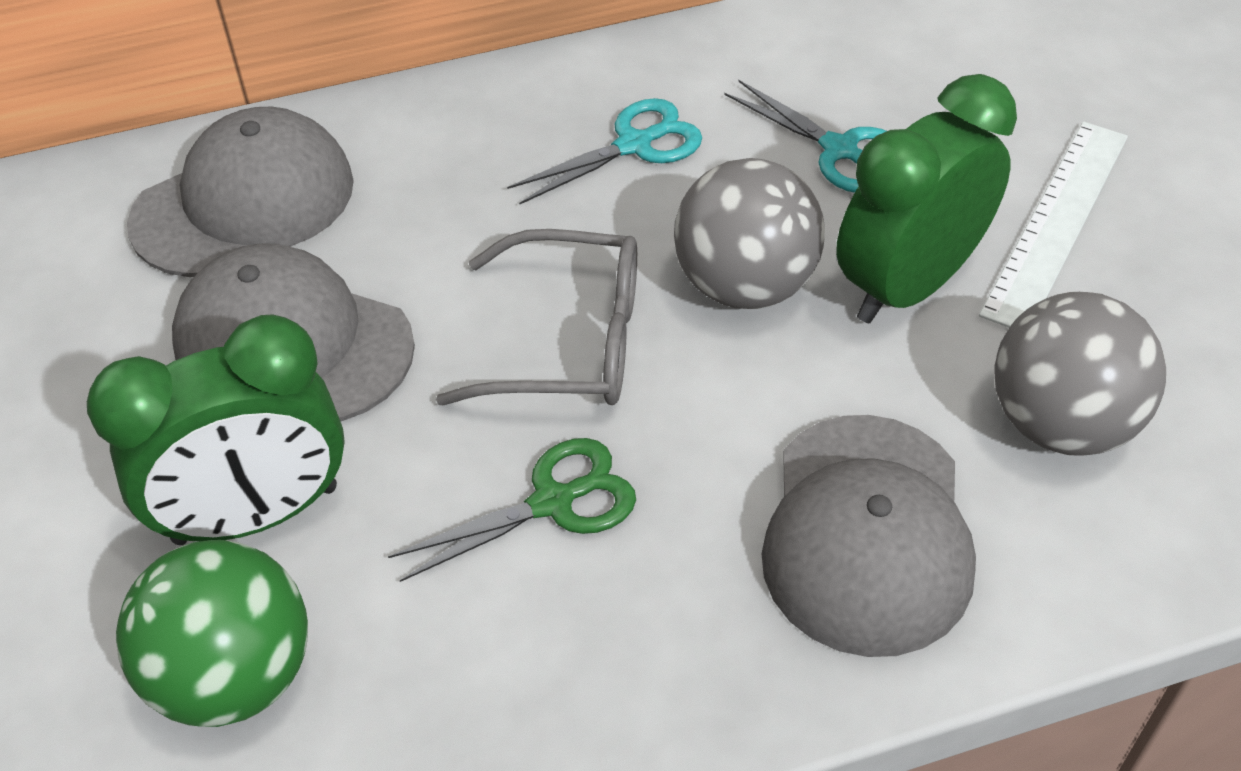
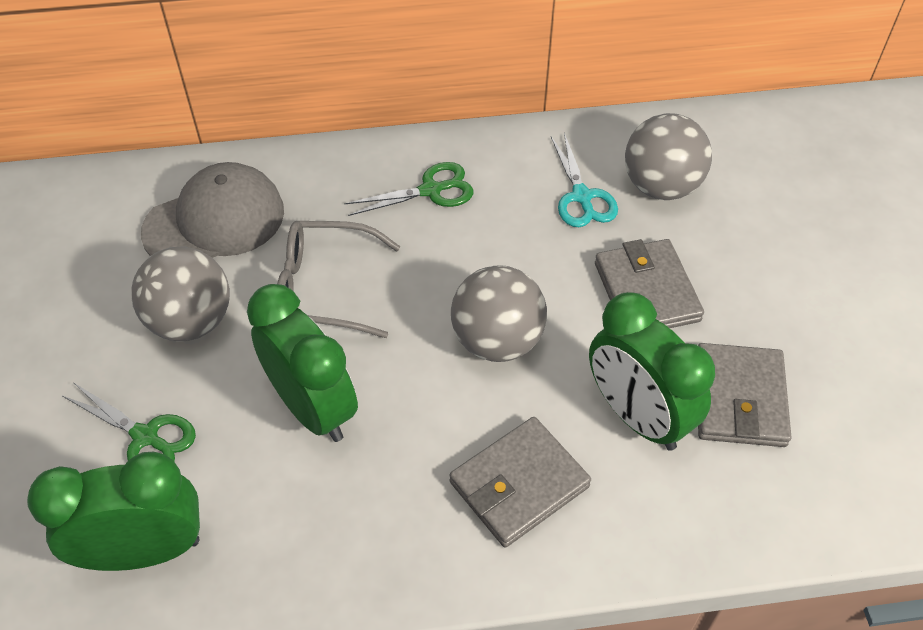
green ball: 1 -> 0
green clock: 2 -> 3
green scissors: 1 -> 2
grey ball: 2 -> 3
grey cap: 3 -> 1
grey wallet: 0 -> 3
turquoise scissors: 2 -> 1
white ruler: 1 -> 0

